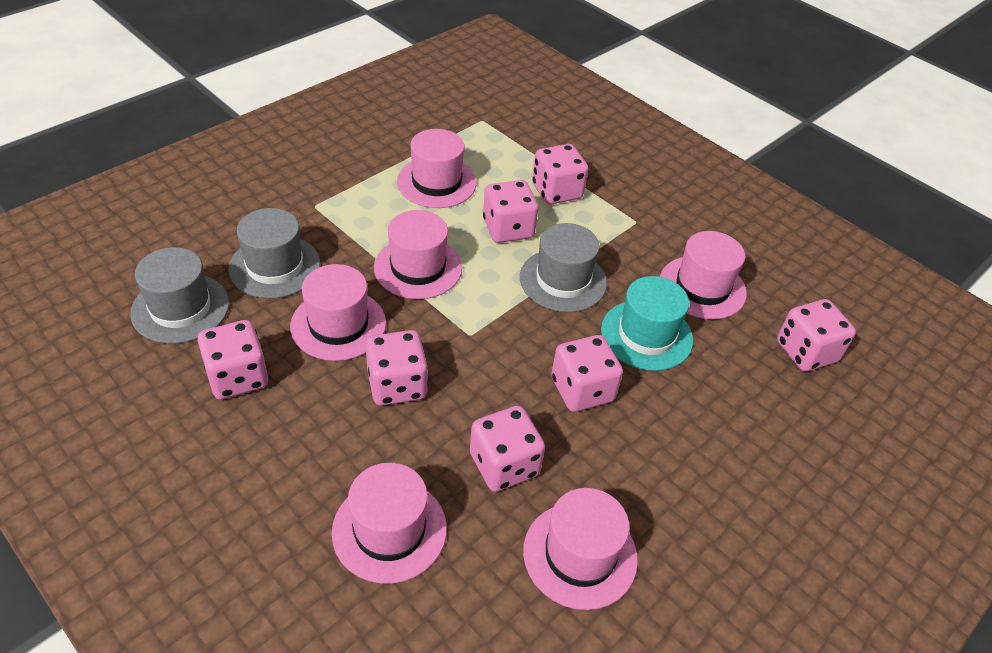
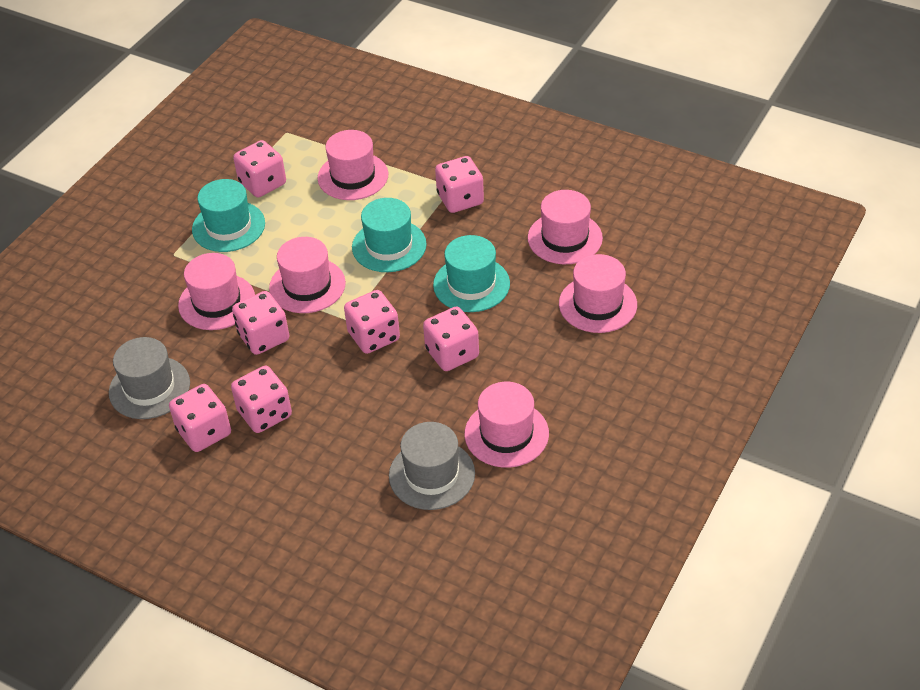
grey hat: 3 -> 2
turquoise hat: 1 -> 3

